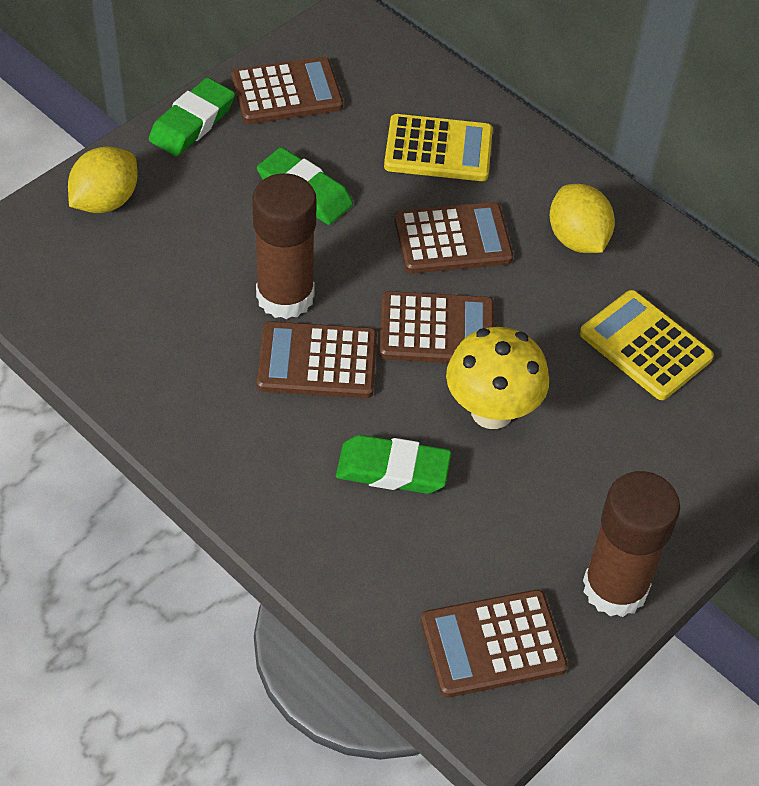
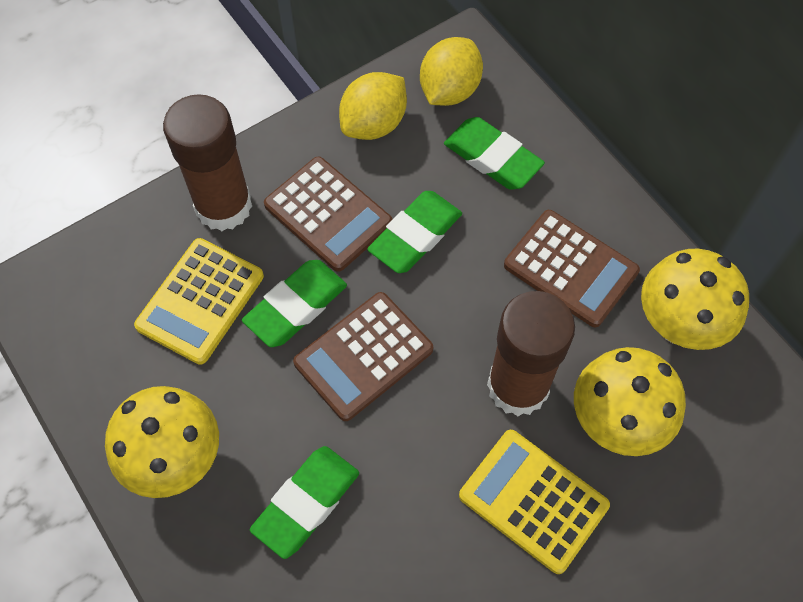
brown calculator: 5 -> 3
green eraser: 3 -> 4
yellow mushroom: 1 -> 3

